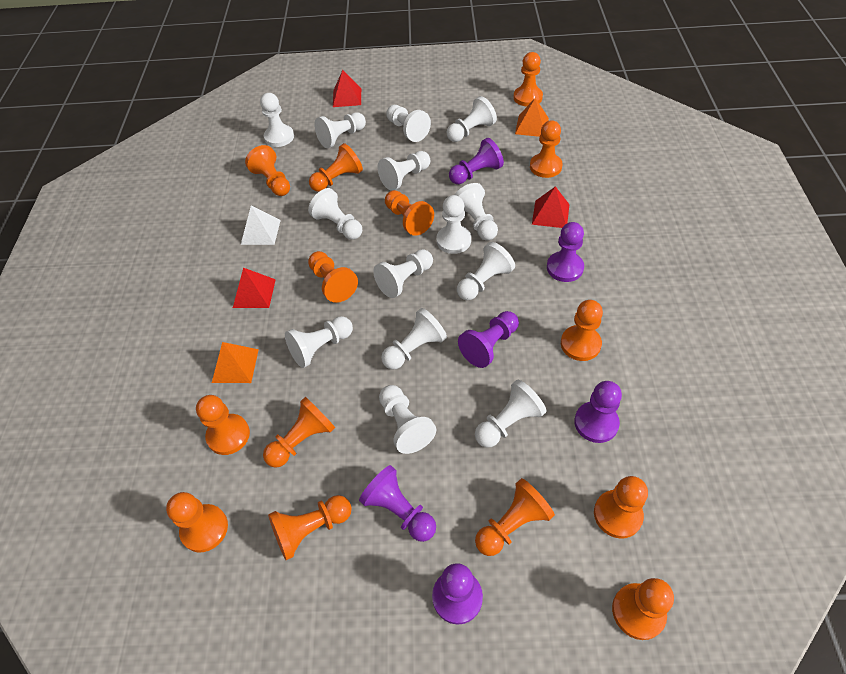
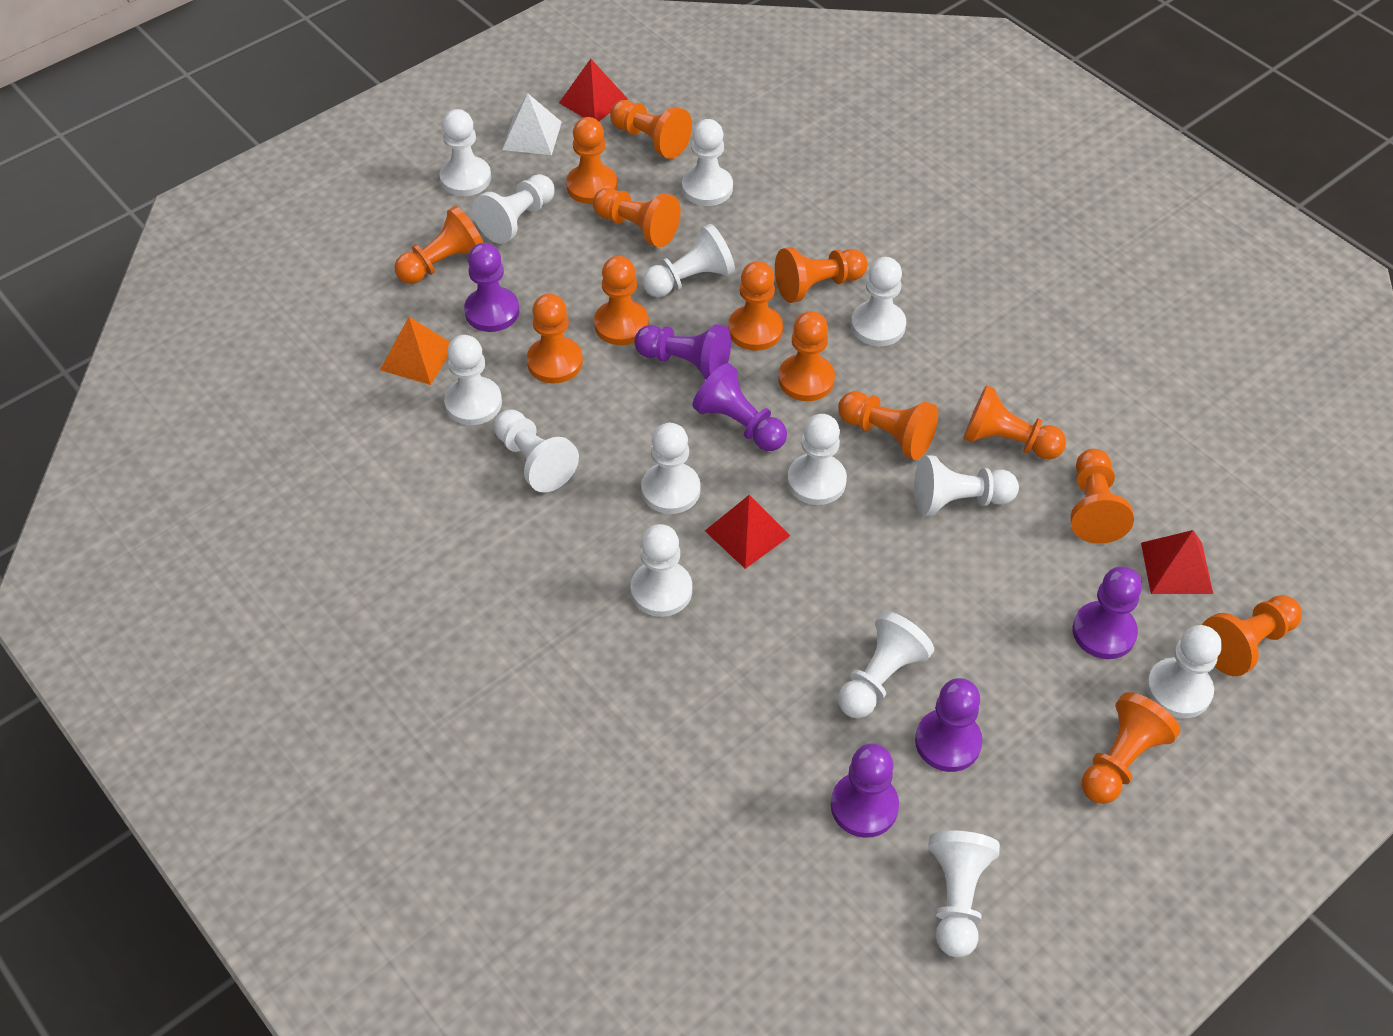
orange pyramid: 2 -> 1

